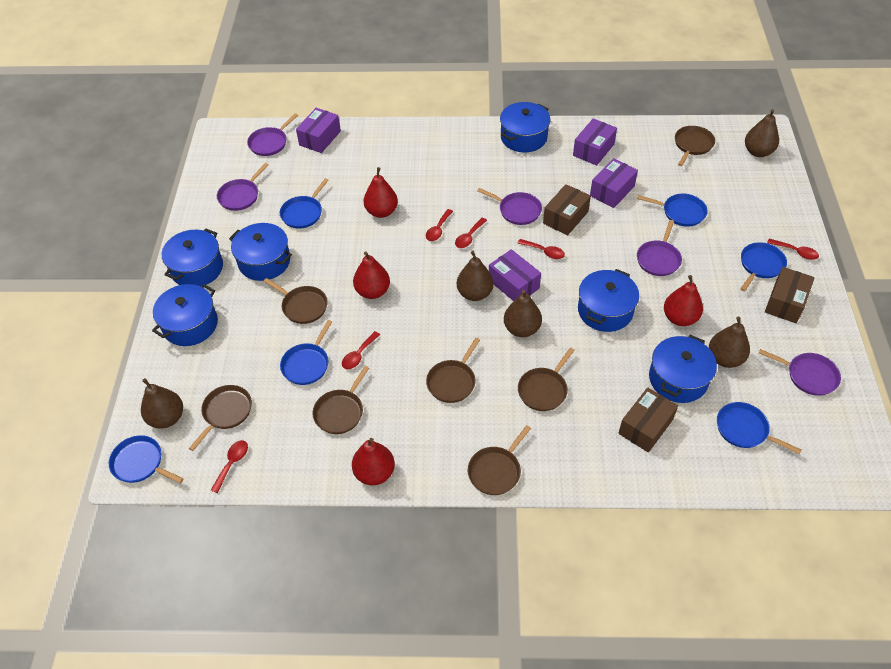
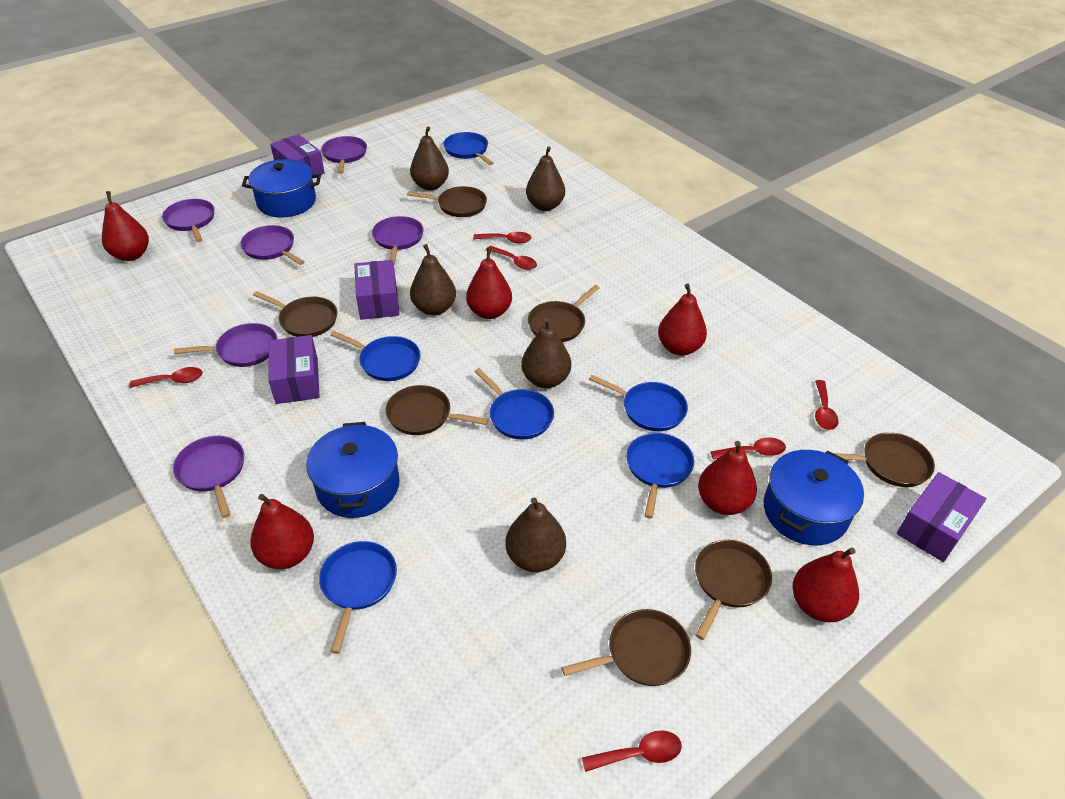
blue pot: 6 -> 3
brown box: 3 -> 0
purple pan: 5 -> 6
red pear: 4 -> 6

